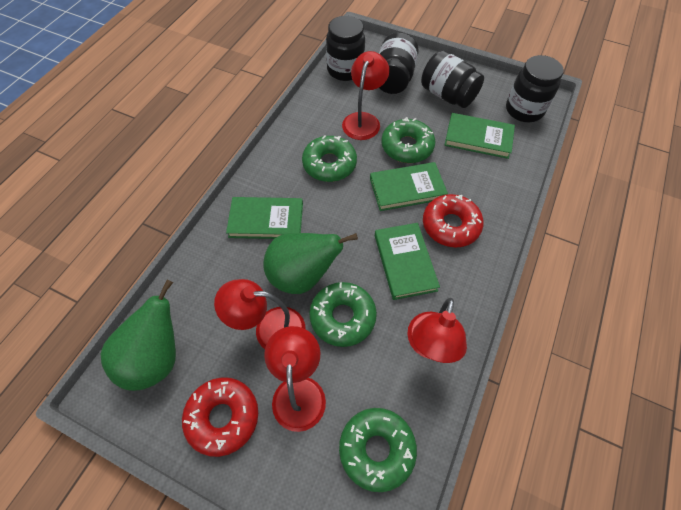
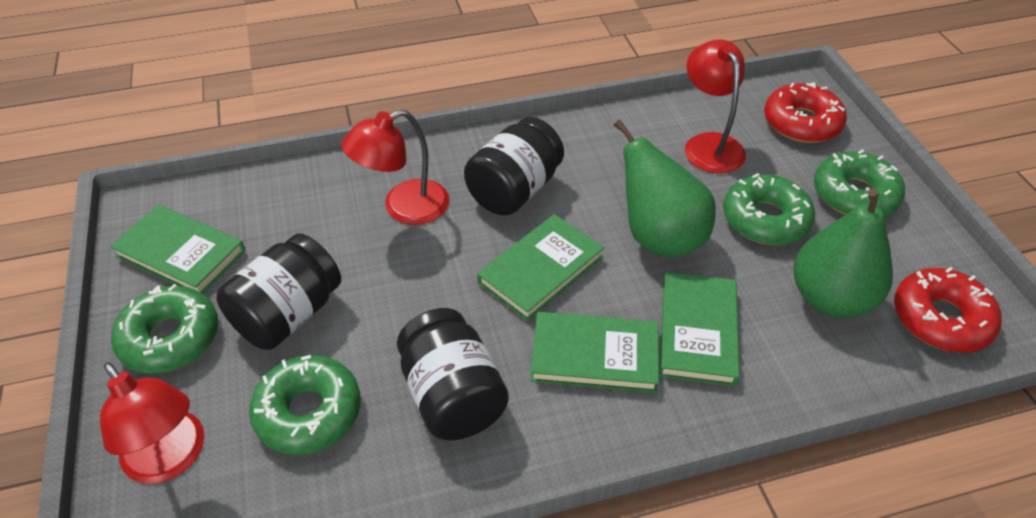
black jar: 4 -> 3
red lamp: 4 -> 3

